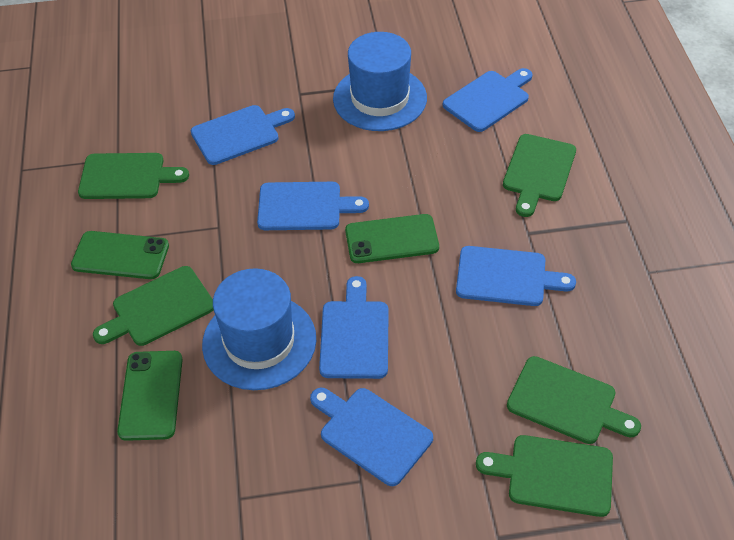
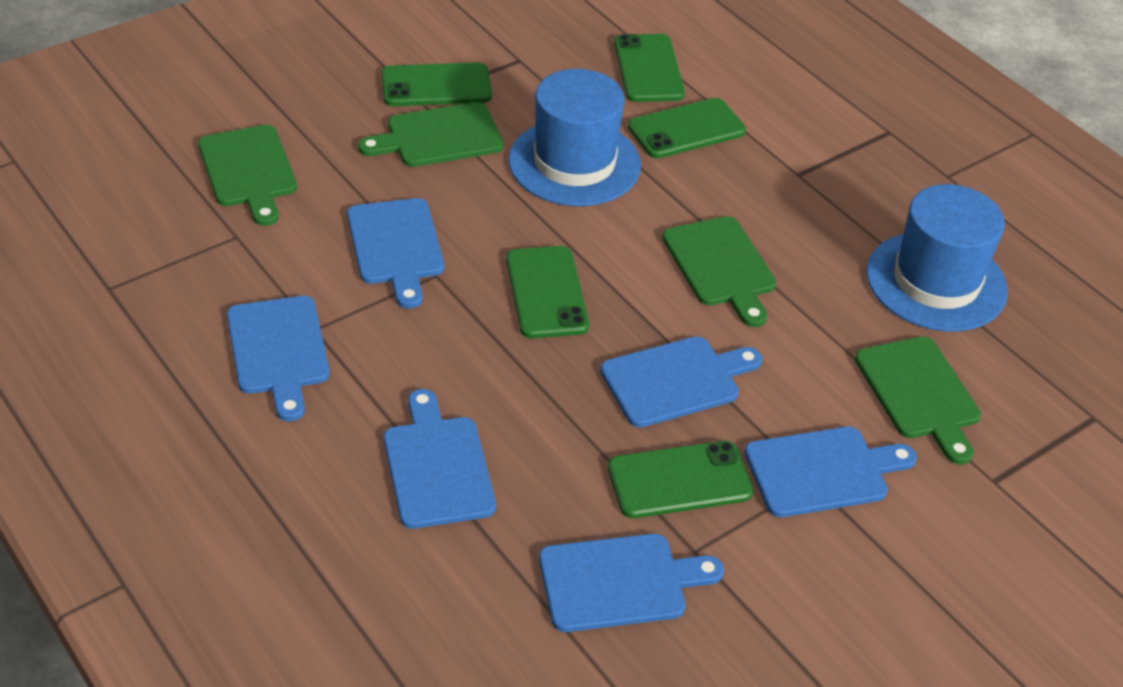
green cutting board: 5 -> 4
green phone: 3 -> 5

